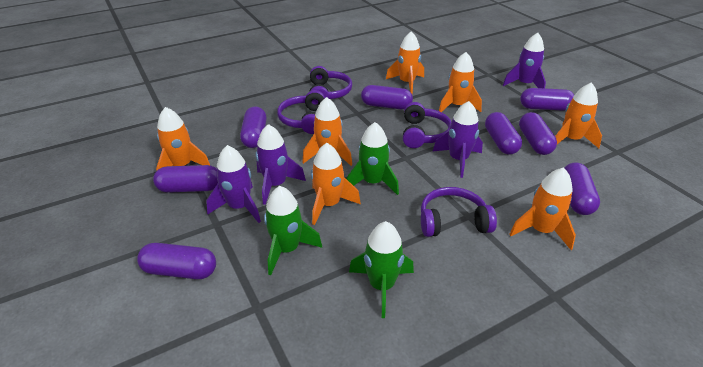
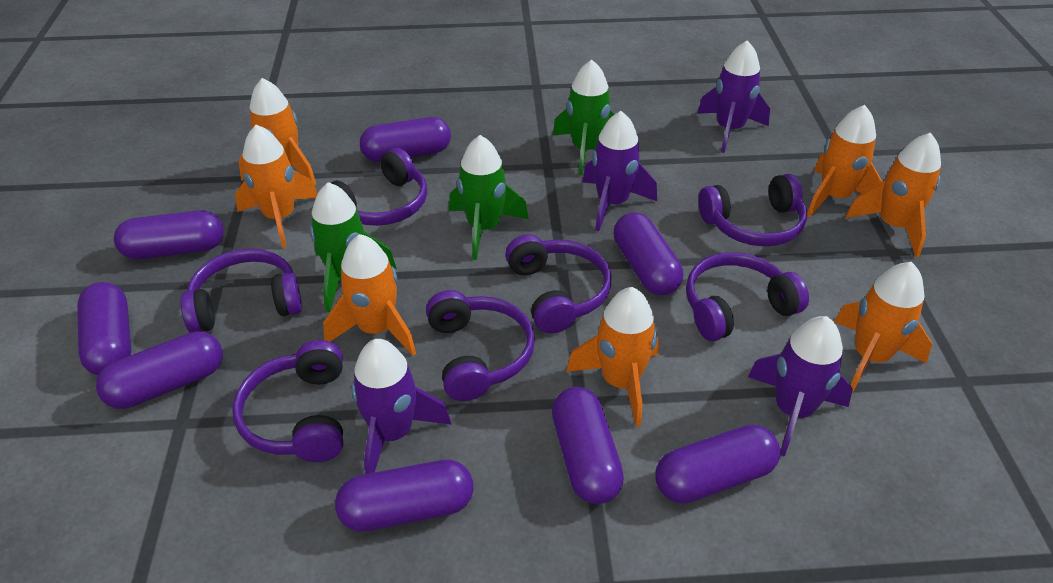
purple headphones: 4 -> 7

